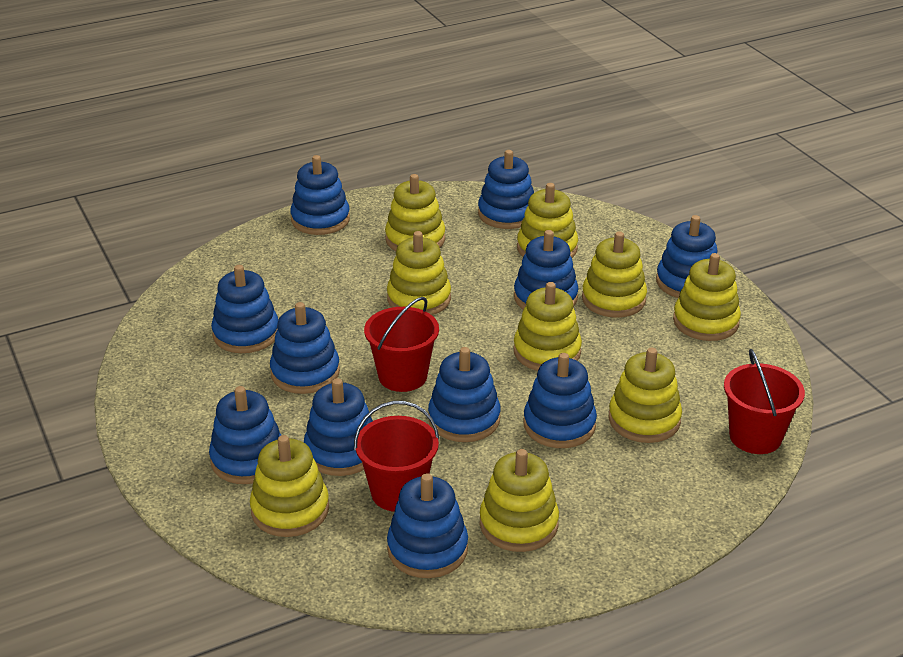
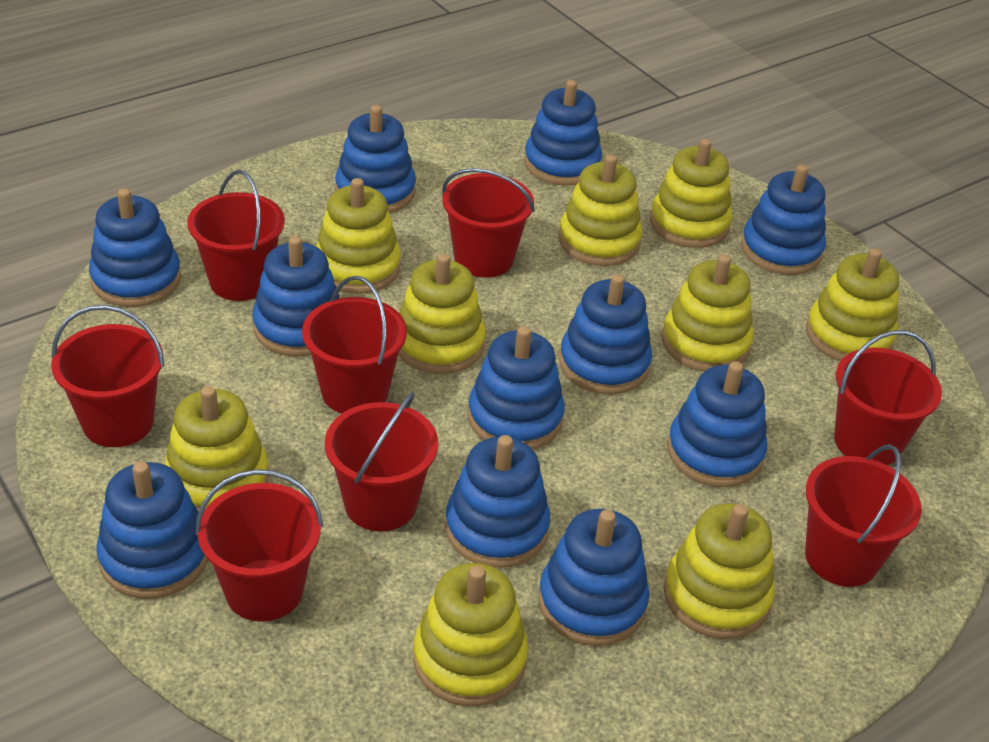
red bucket: 3 -> 8

